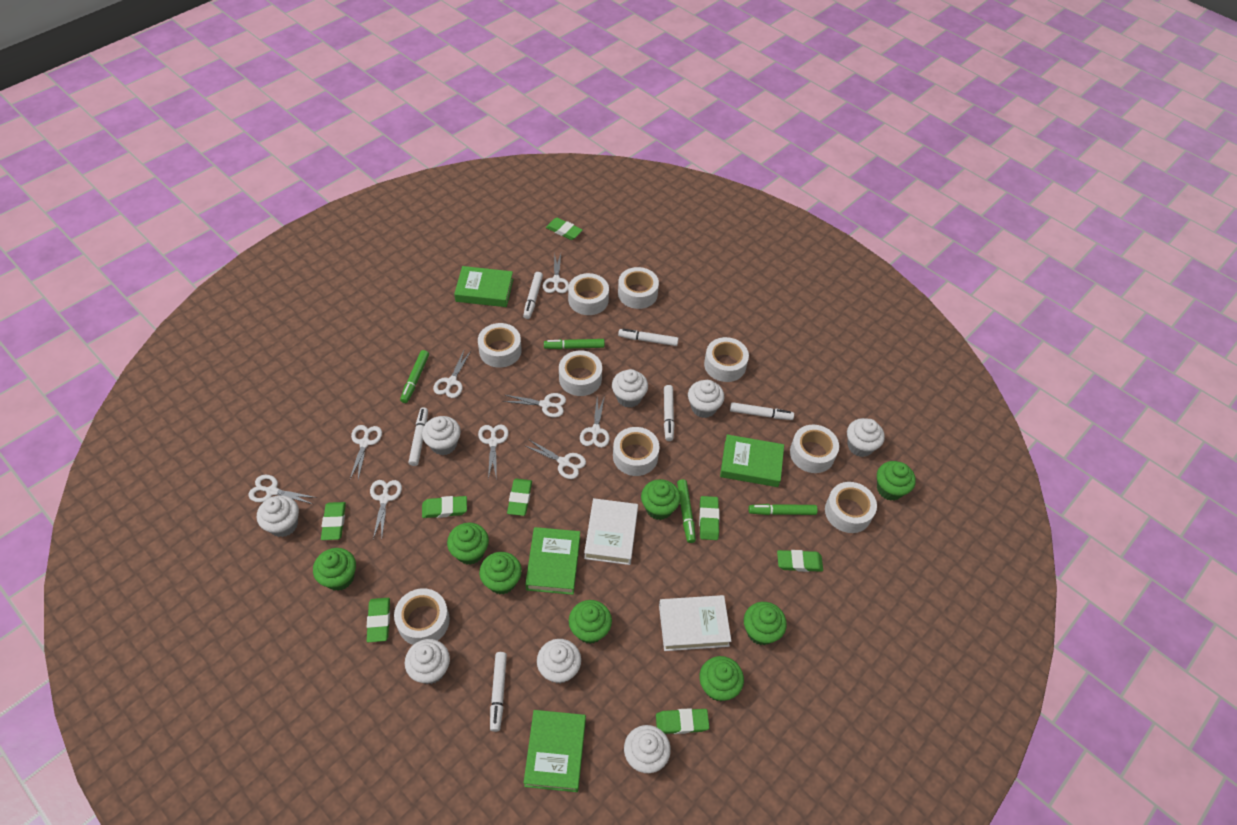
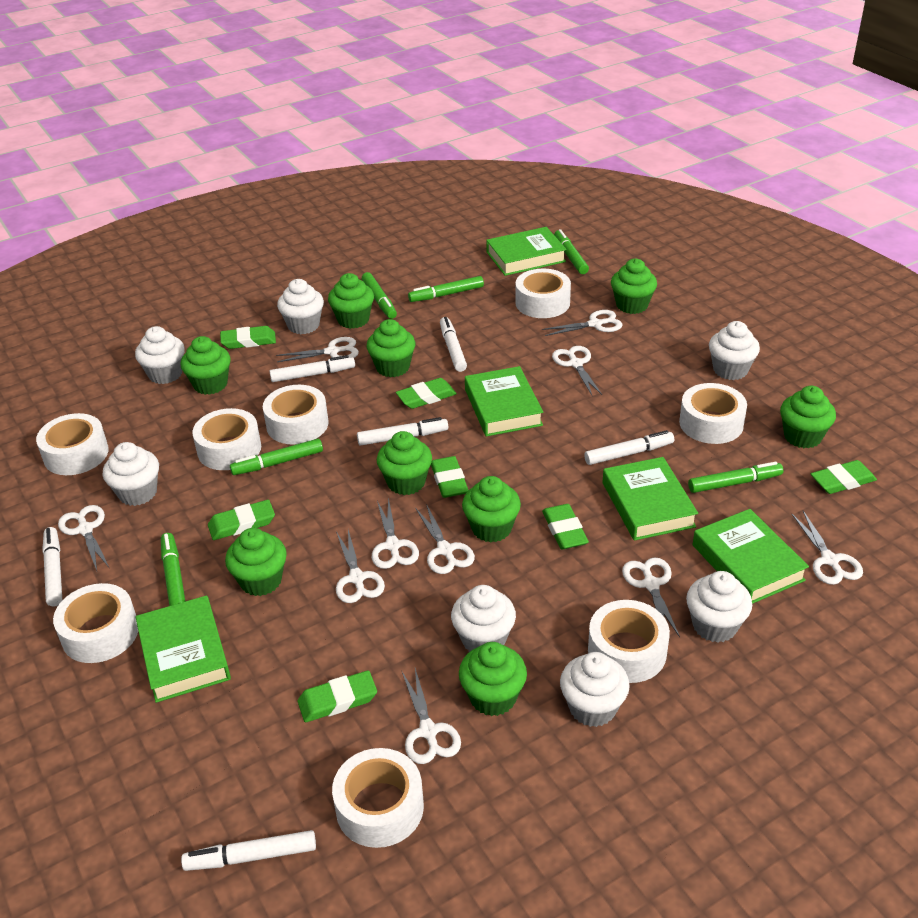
green book: 4 -> 5
green cupcake: 8 -> 9
green eraser: 8 -> 7
green marker: 4 -> 6
white book: 2 -> 0
white cupcake: 8 -> 7
white scissors: 9 -> 10
white tape: 9 -> 8

